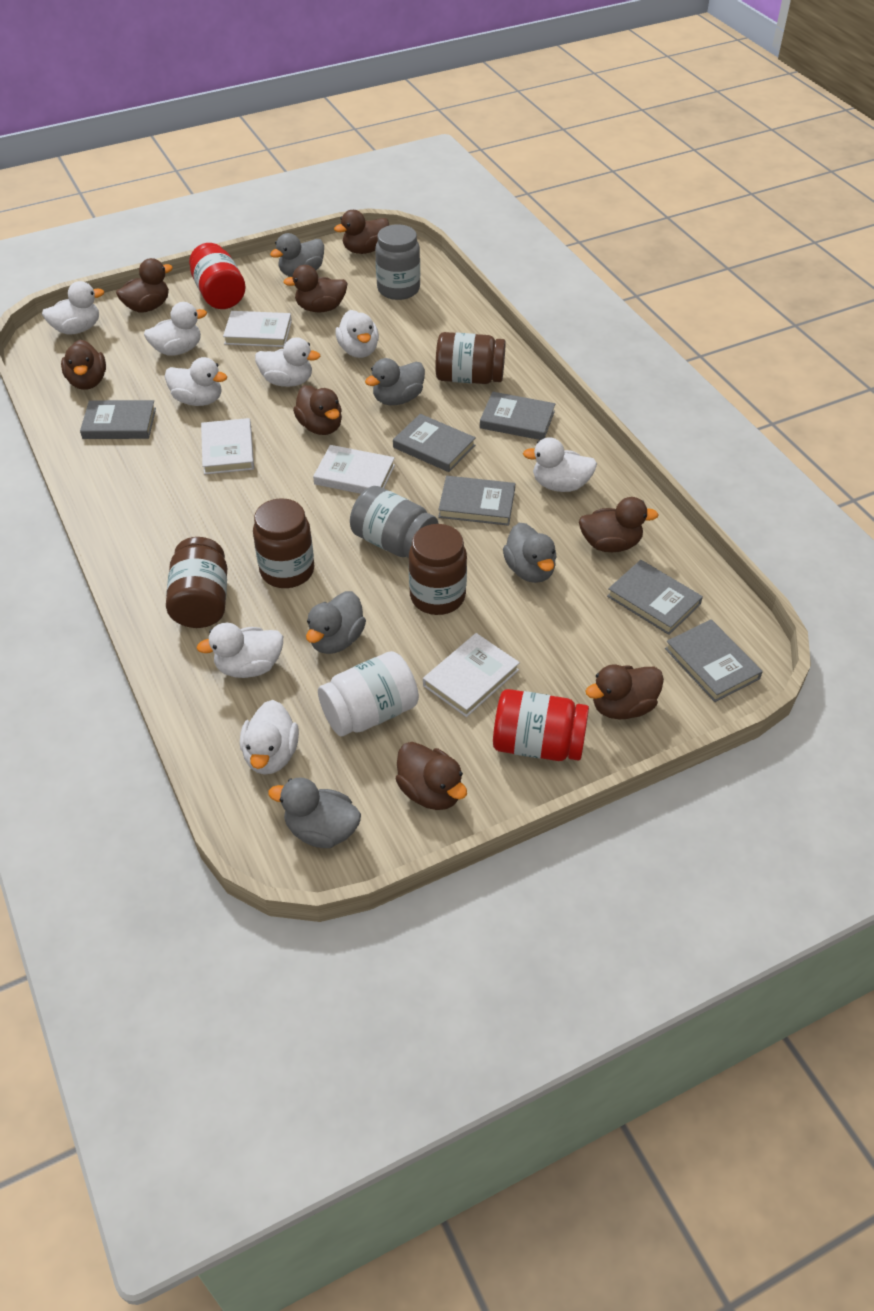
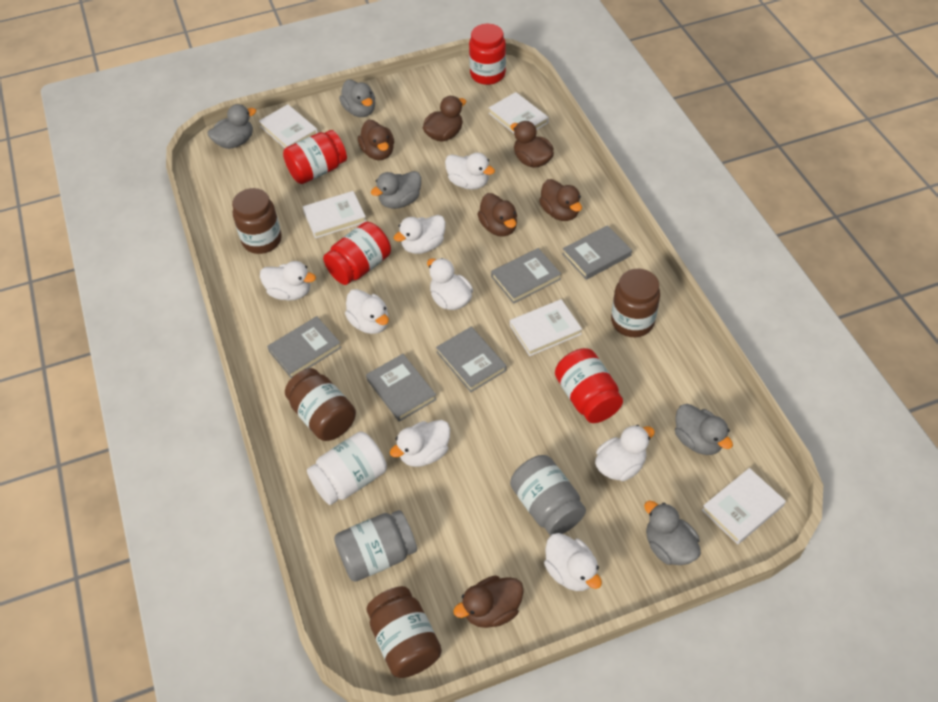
brown duck: 8 -> 6
grey book: 6 -> 5
red jar: 2 -> 4
white book: 4 -> 5

